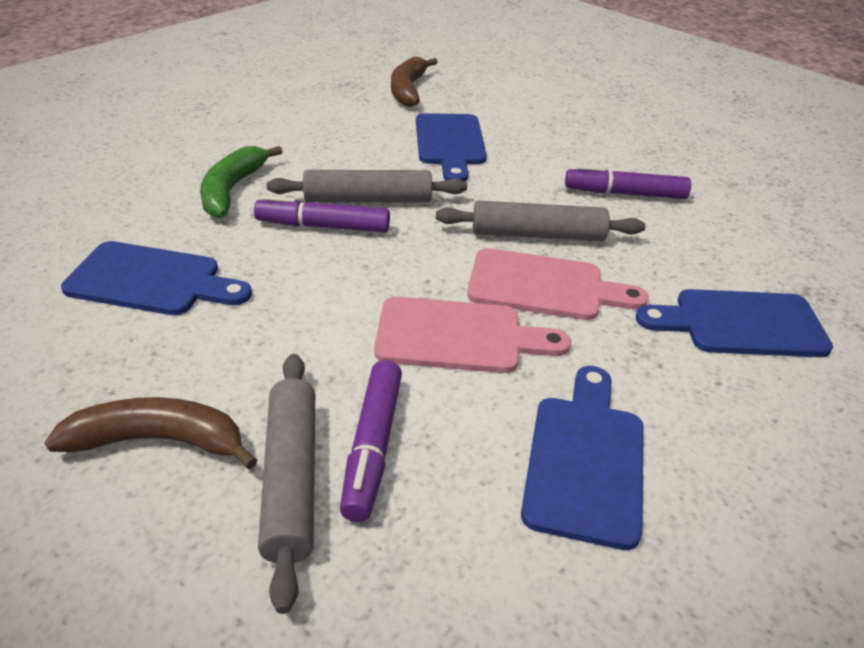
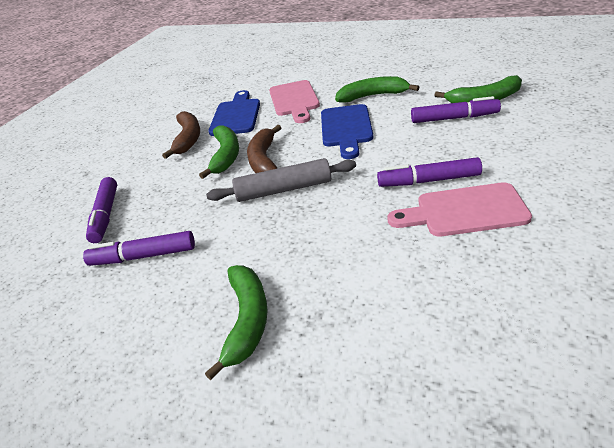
blue cutting board: 4 -> 2
green banana: 1 -> 4
grey rolling pin: 3 -> 1
purple marker: 3 -> 4

